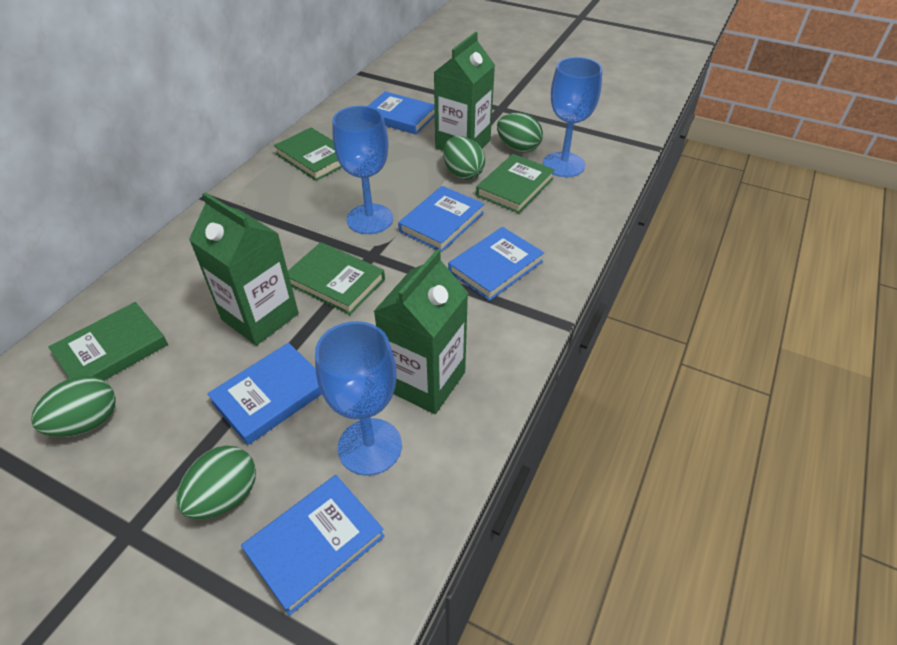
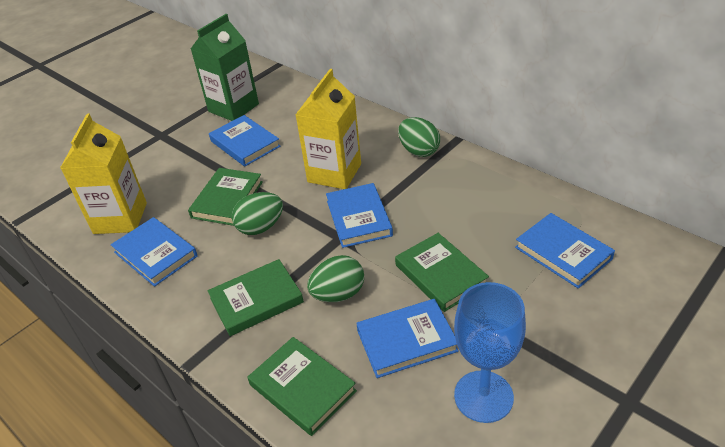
blue goblet: 3 -> 1
green carton: 3 -> 1
green egg: 4 -> 3
yellow carton: 0 -> 2

